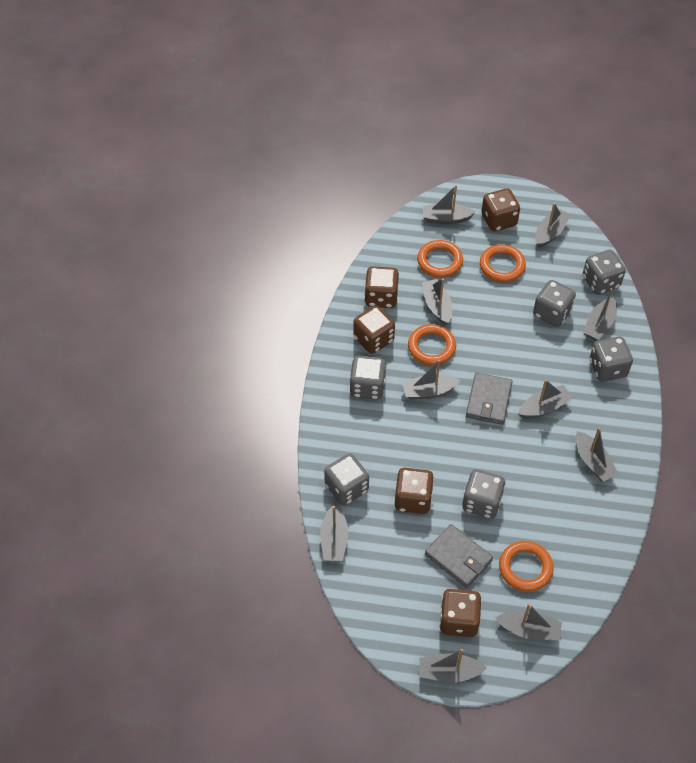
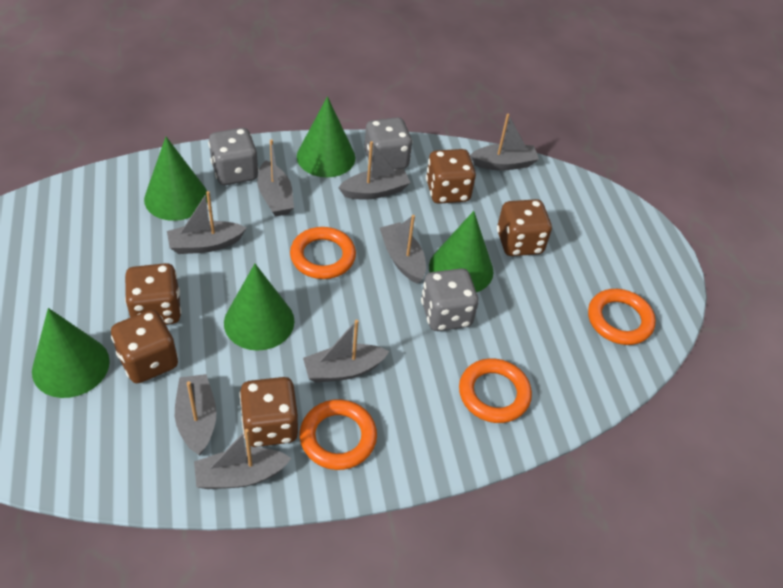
green cone: 0 -> 5
grey boat: 10 -> 8
grey dice: 6 -> 3
grey wallet: 2 -> 0

